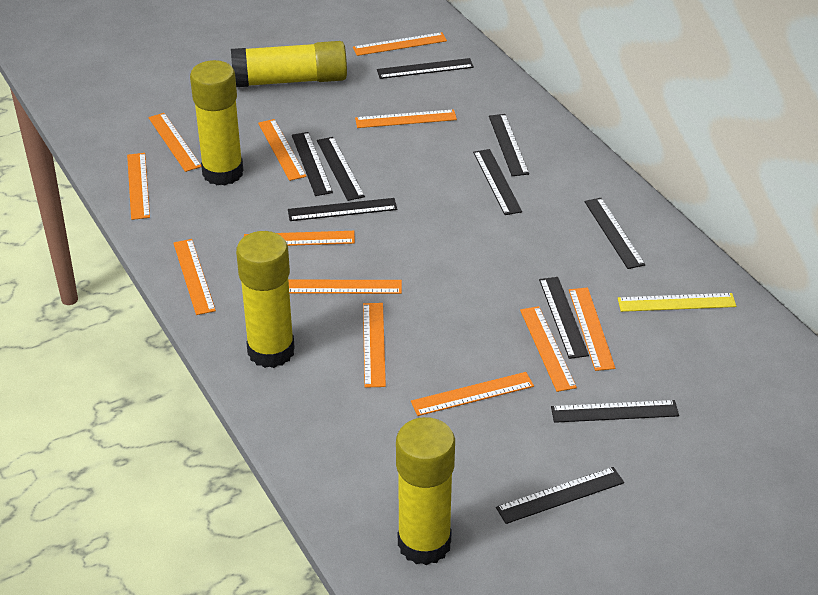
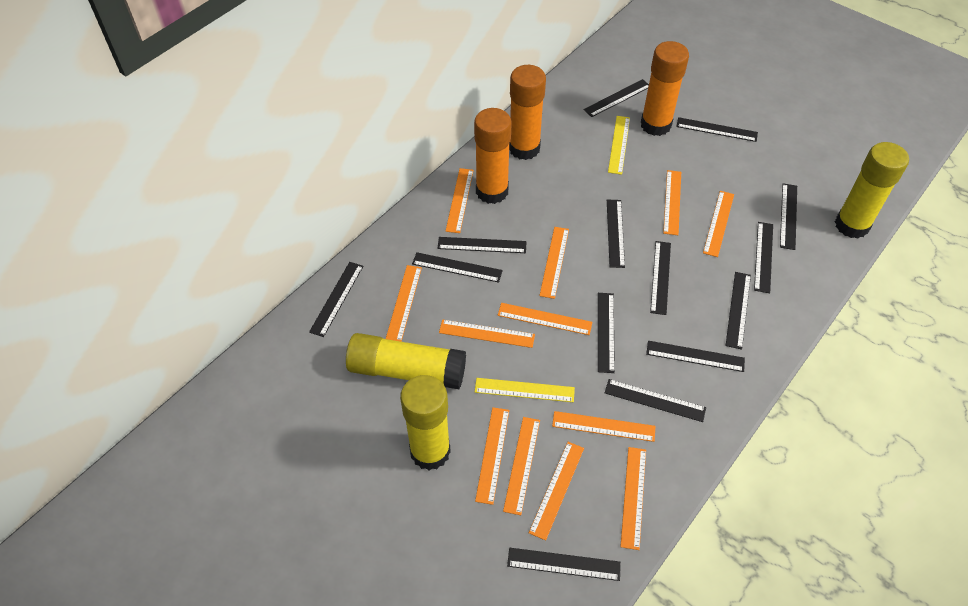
black ruler: 10 -> 14
orange glue stick: 0 -> 3
yellow glue stick: 4 -> 3
yellow ruler: 1 -> 2

